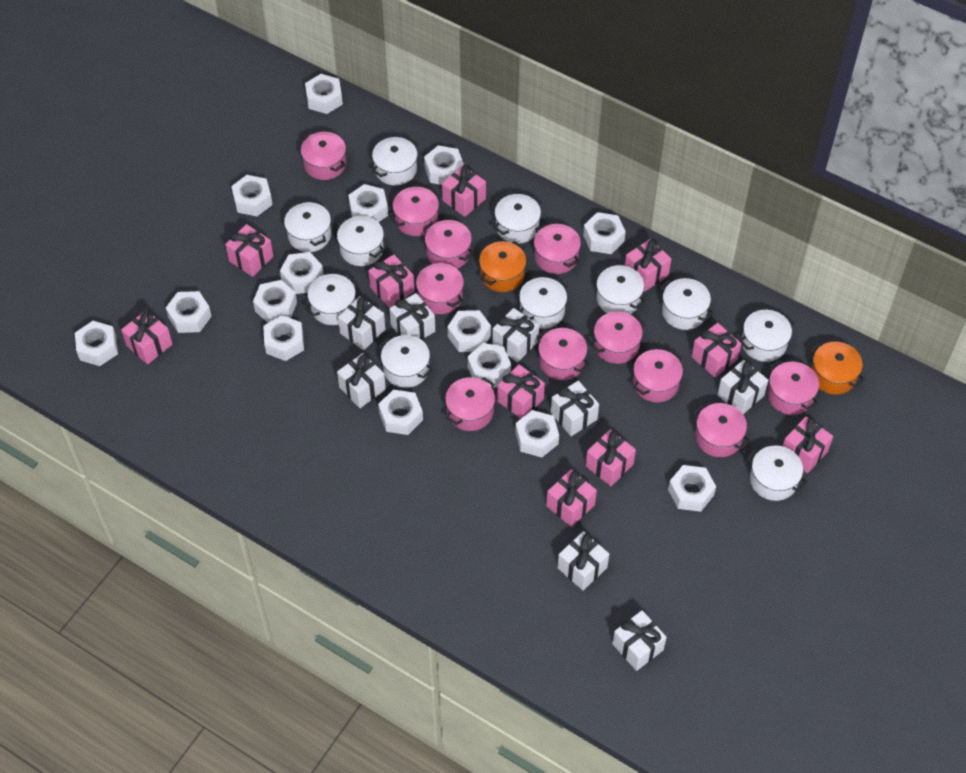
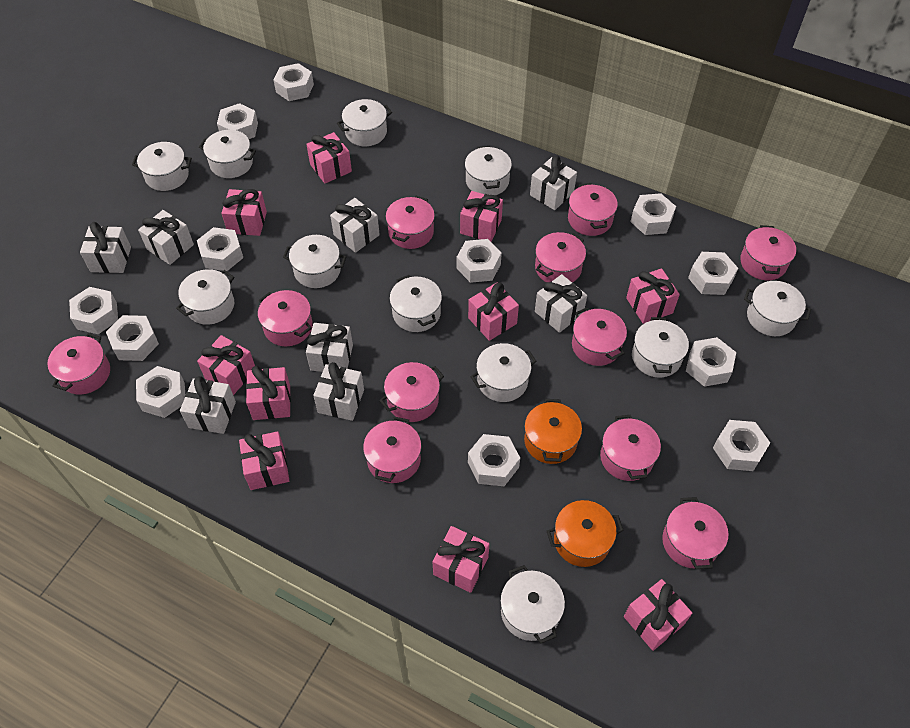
white nut: 15 -> 12

